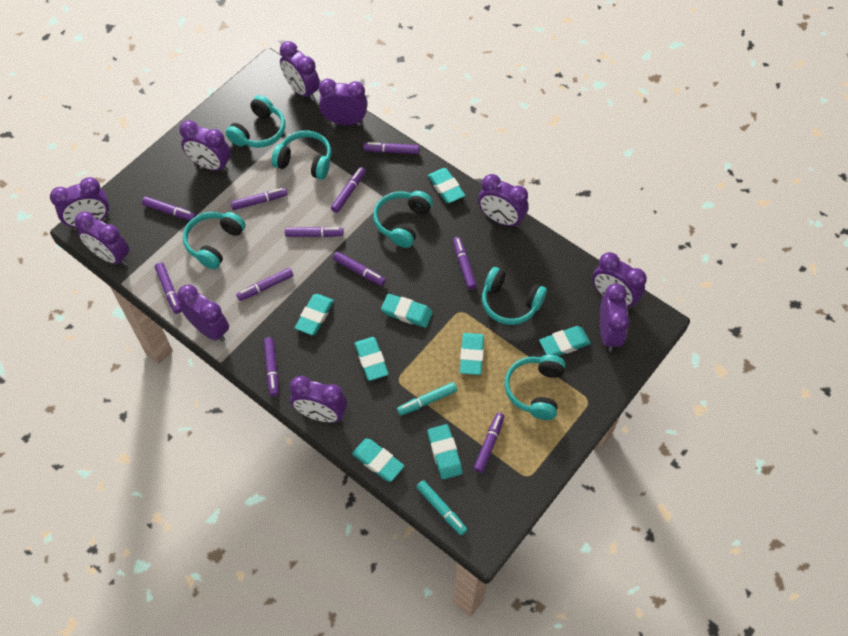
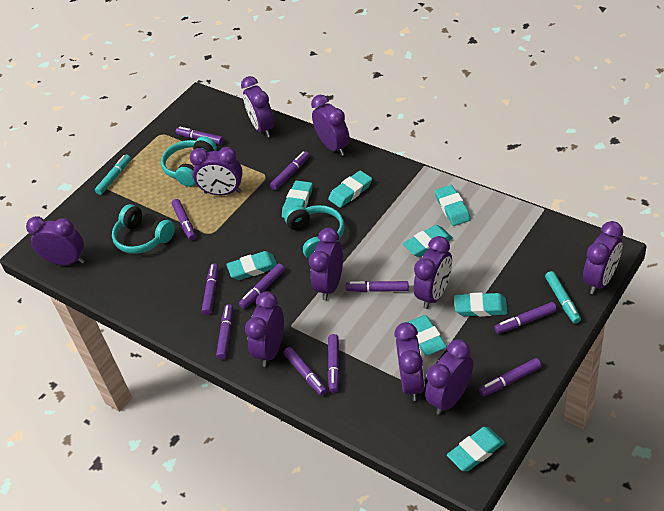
turquoise headphones: 6 -> 3

